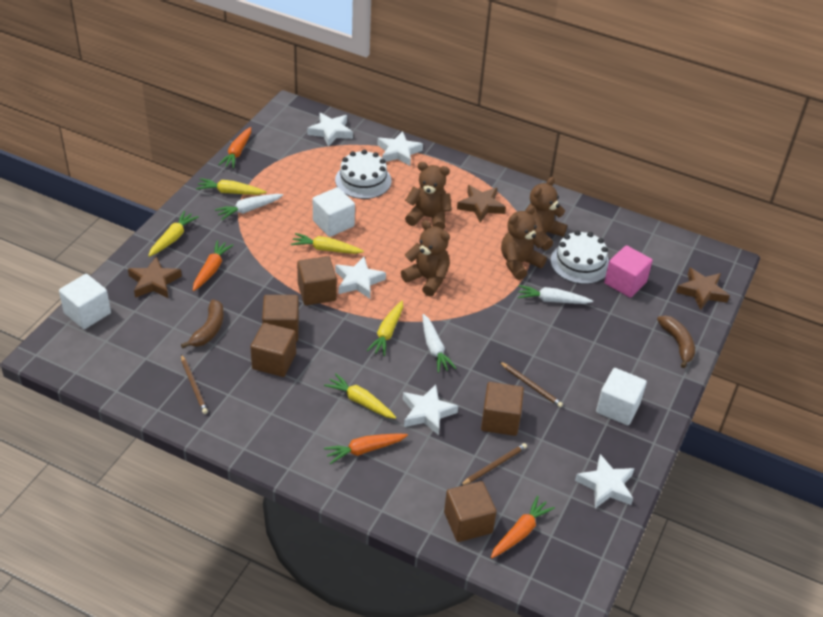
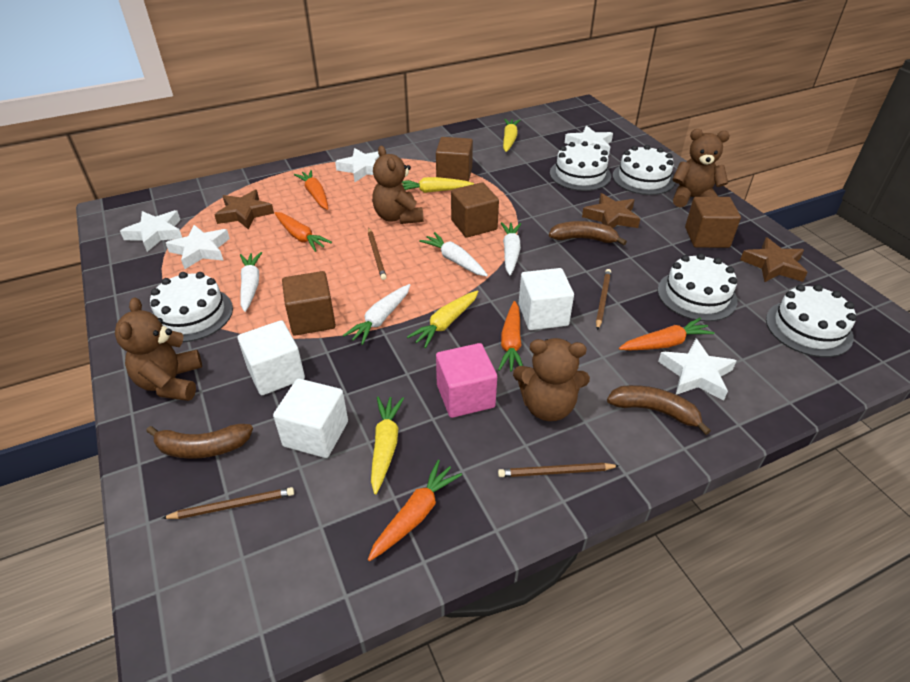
brown banana: 2 -> 3
brown cube: 5 -> 4
brown pencil: 3 -> 4
orange carrot: 4 -> 5
white cake: 2 -> 5
white carrot: 3 -> 4
yellow carrot: 5 -> 4

